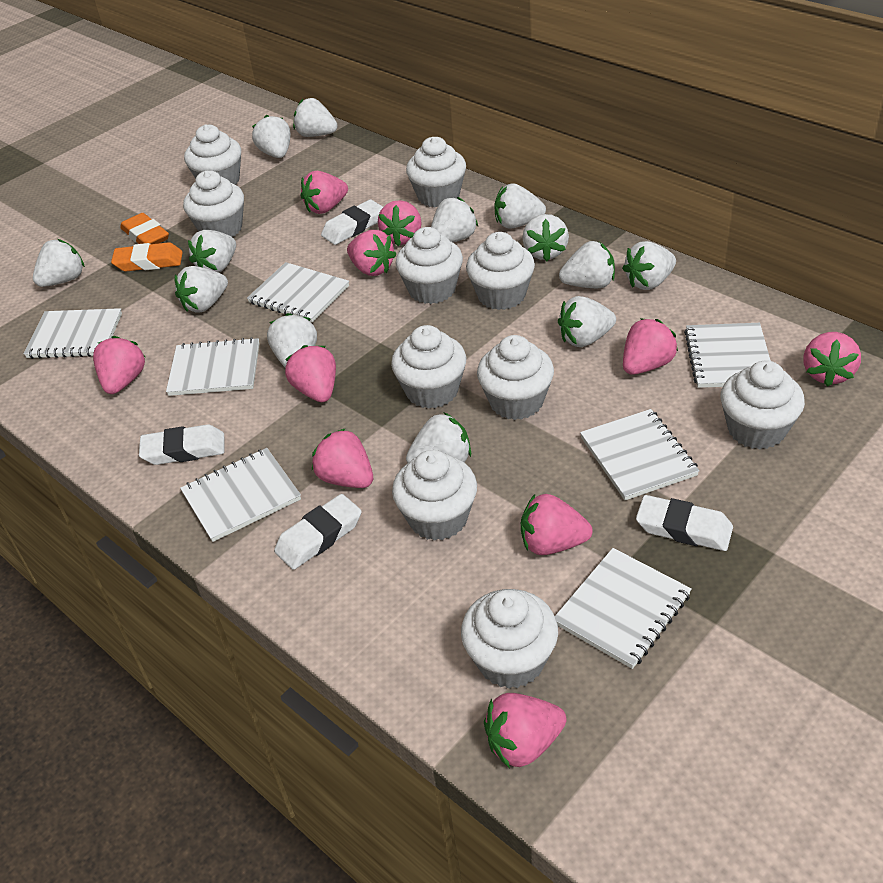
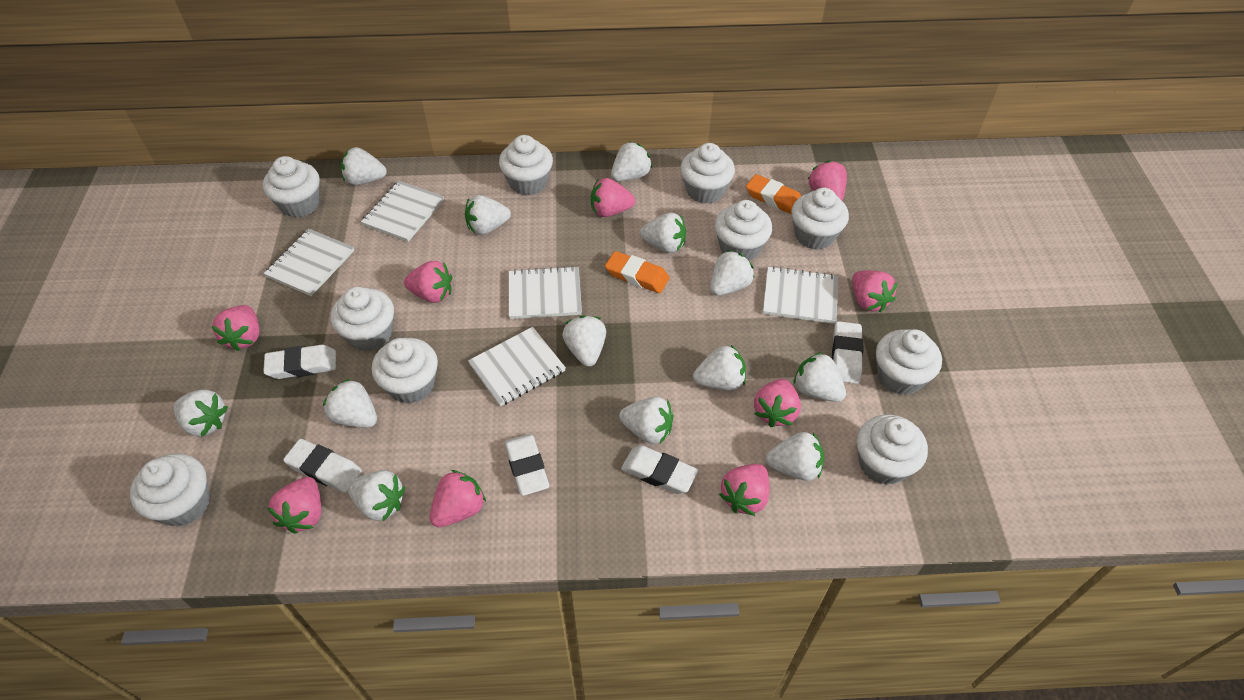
pink strawberry: 10 -> 9
white eraser: 4 -> 5
white notebook: 7 -> 5

